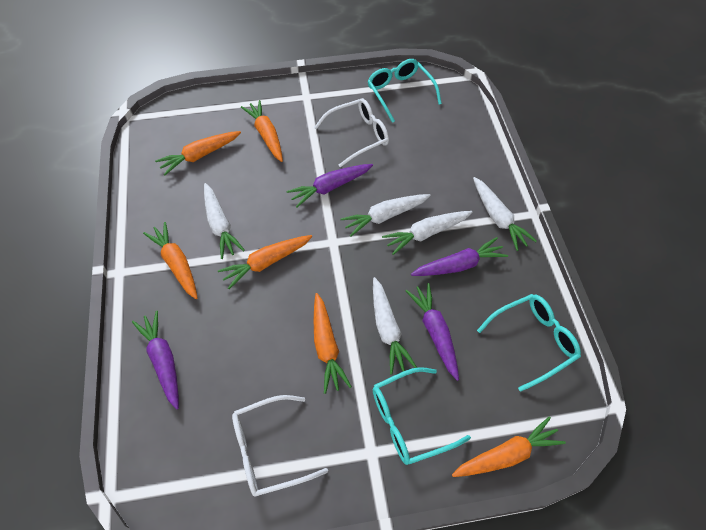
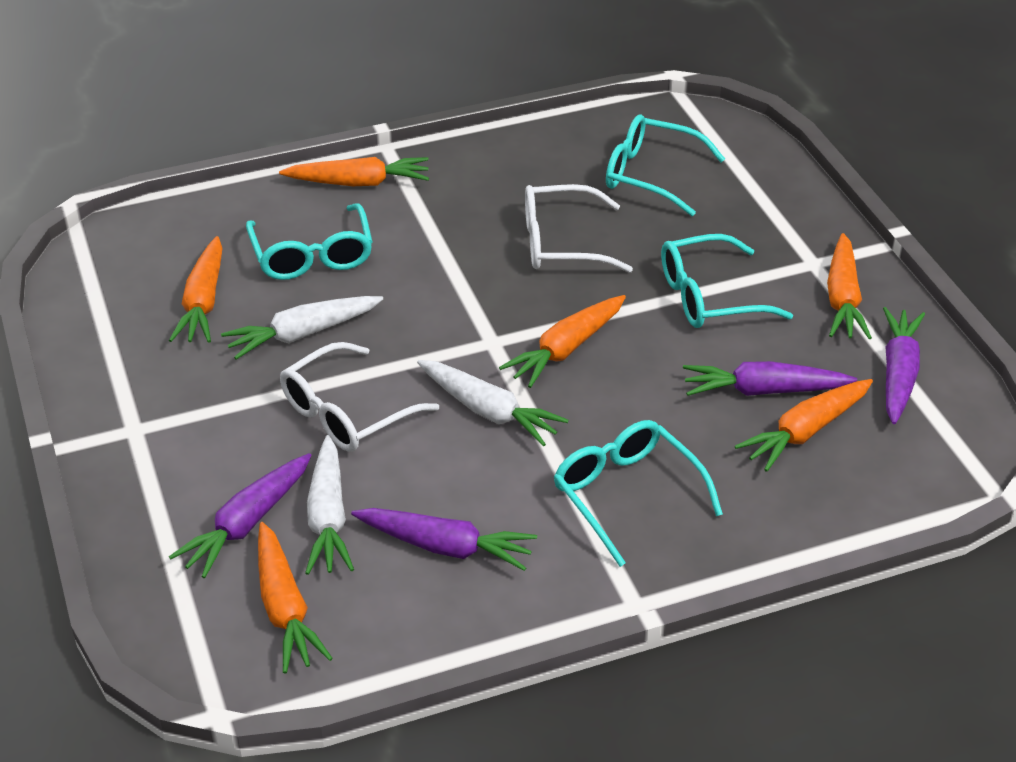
turquoise glasses: 3 -> 4
white carrot: 5 -> 3

